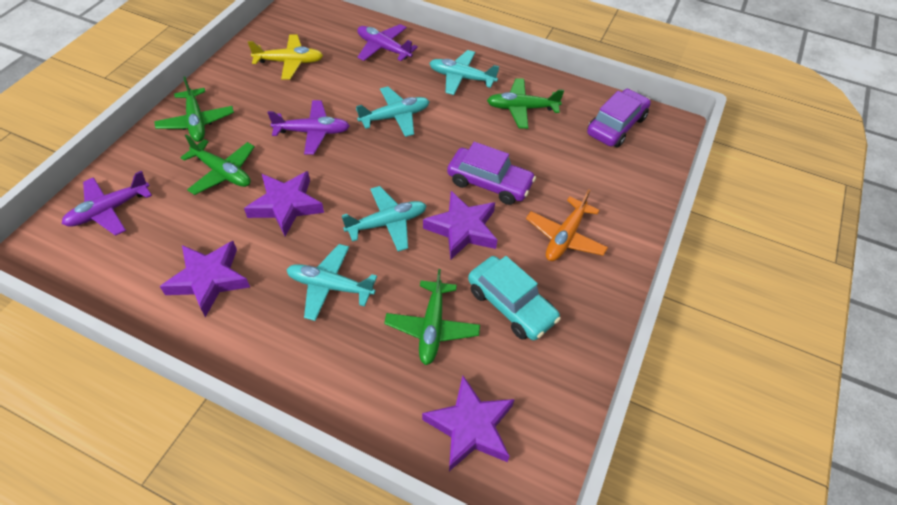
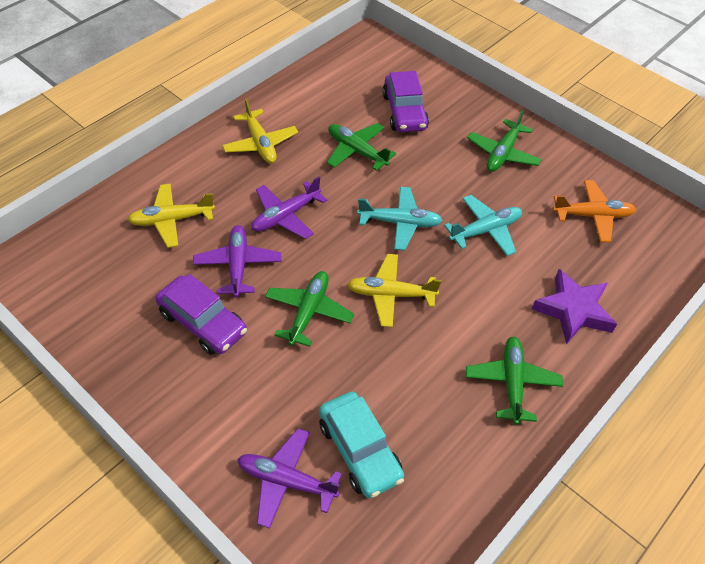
purple star: 4 -> 1
turquoise plane: 4 -> 2
yellow plane: 1 -> 3

